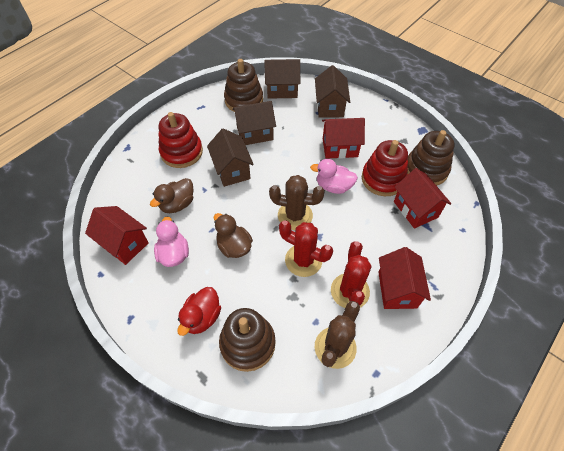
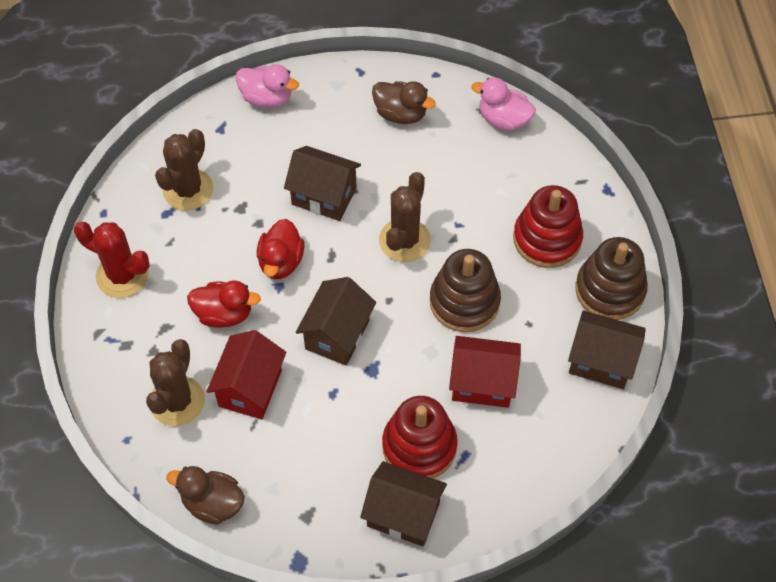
brown cactus: 2 -> 3
brown stacking toy: 3 -> 2
red cactus: 2 -> 1
red duck: 1 -> 2
red house: 4 -> 2

